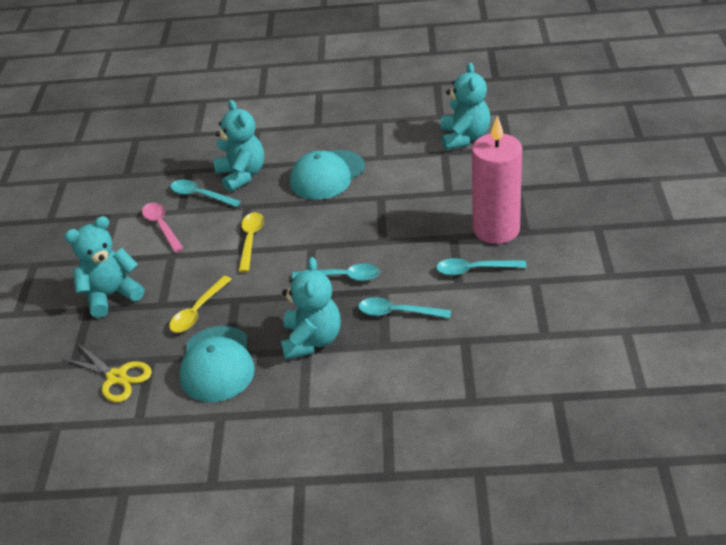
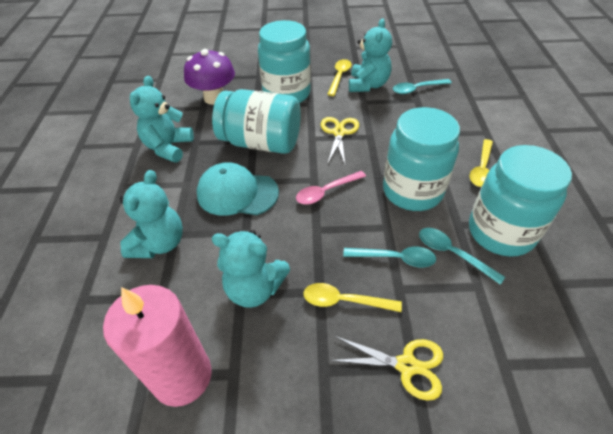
purple mushroom: 0 -> 1
turquoise cap: 2 -> 1
turquoise jar: 0 -> 4
turquoise spoon: 4 -> 3
yellow scissors: 1 -> 2
yellow spoon: 2 -> 3

